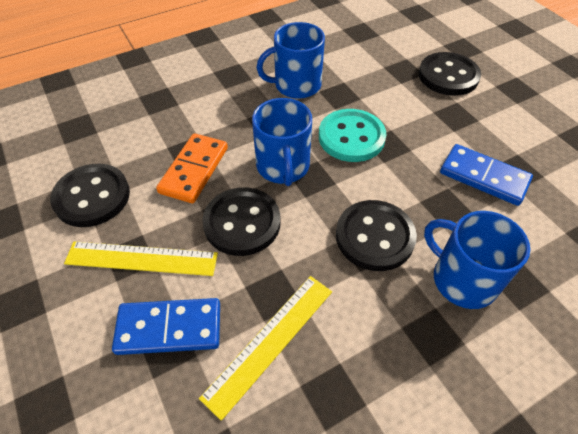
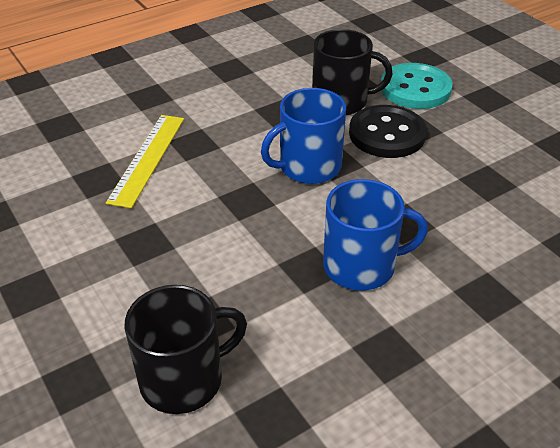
black button: 4 -> 1
black mug: 0 -> 2
blue domino: 2 -> 0
blue mug: 3 -> 2
orange domino: 1 -> 0
yellow ruler: 2 -> 1

